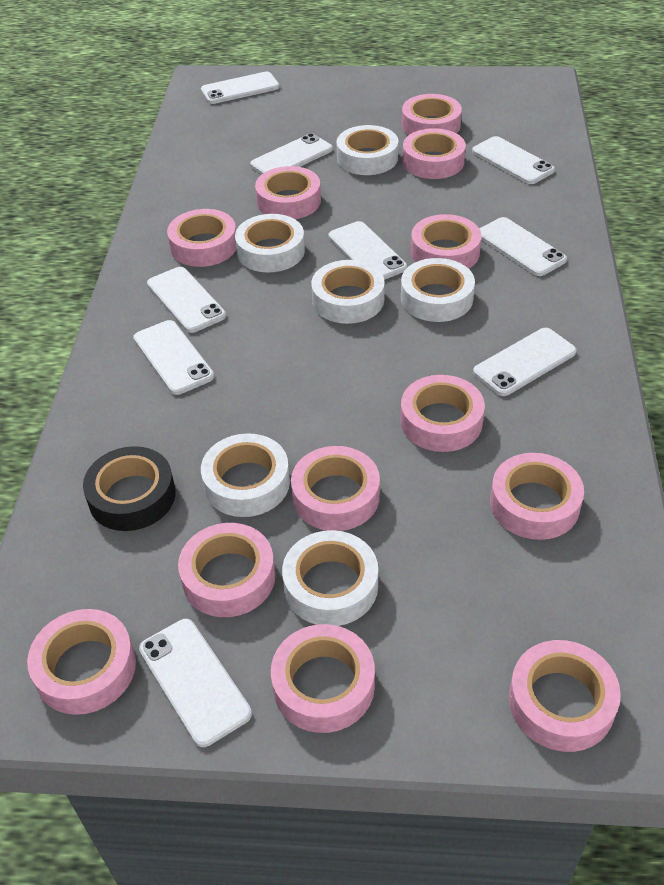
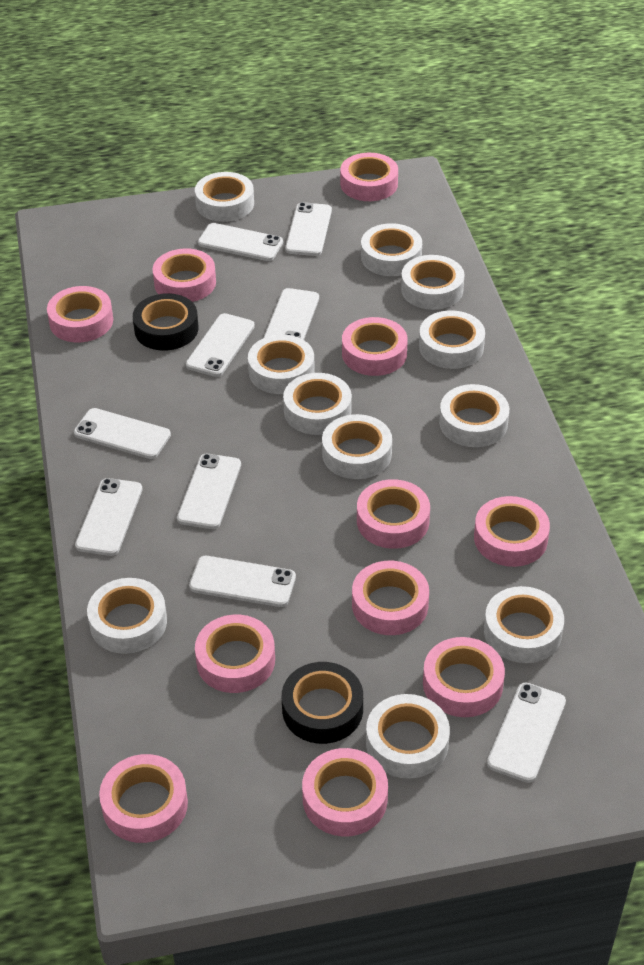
black tape: 1 -> 2
pink tape: 12 -> 11
white tape: 6 -> 11

